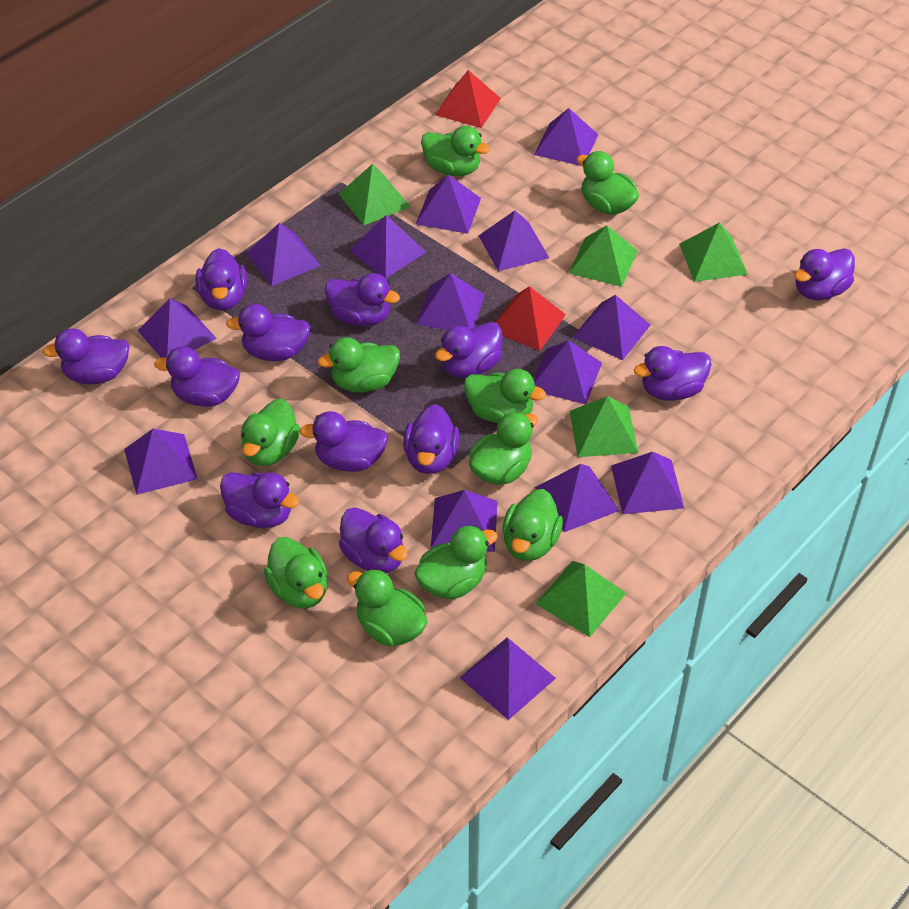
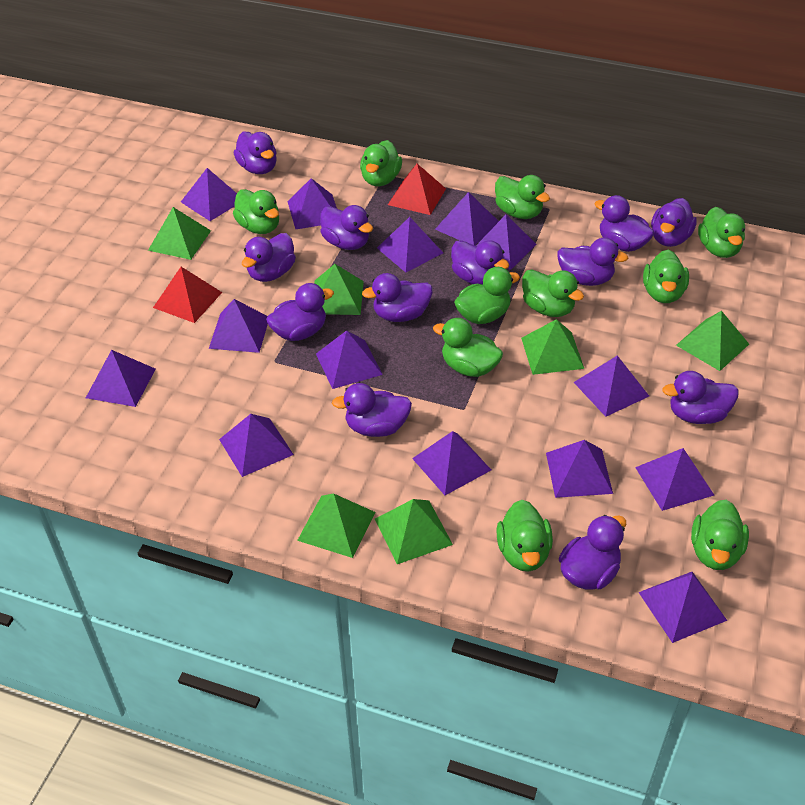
green pyramid: 5 -> 6

